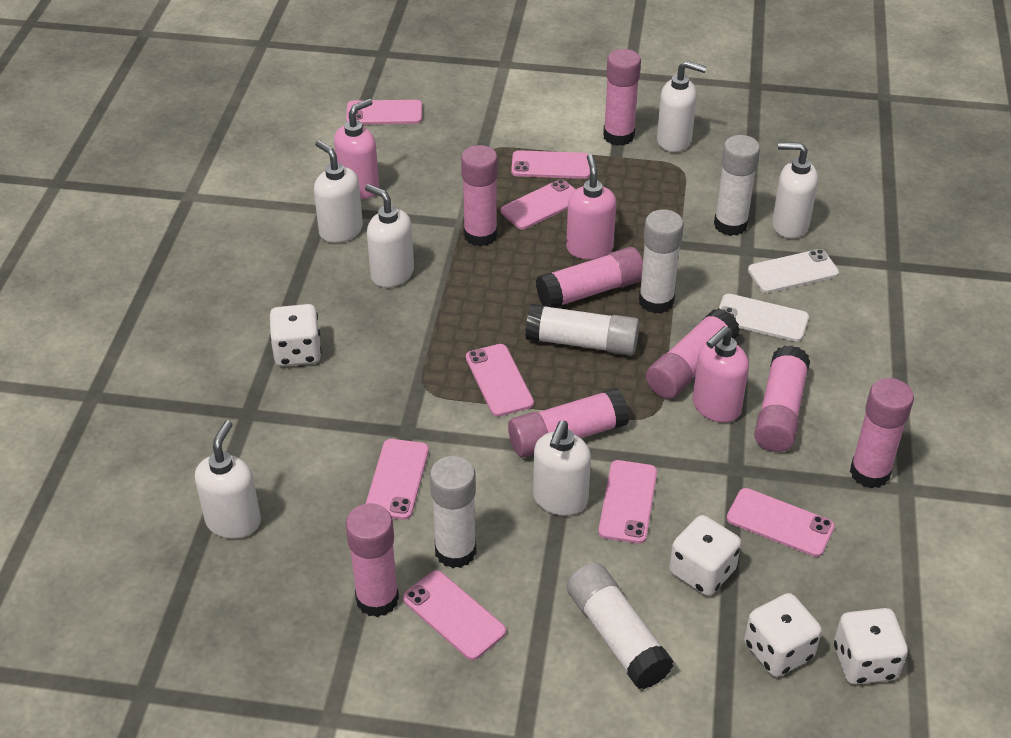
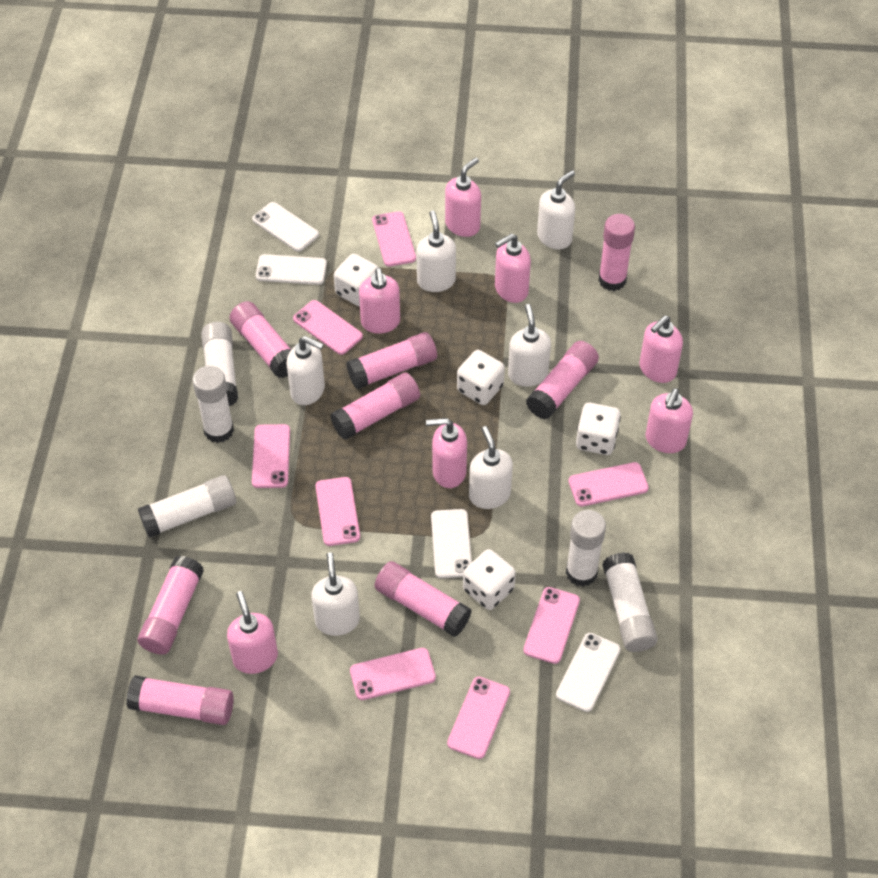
pink soap dispenser: 3 -> 7
white phone: 2 -> 4

